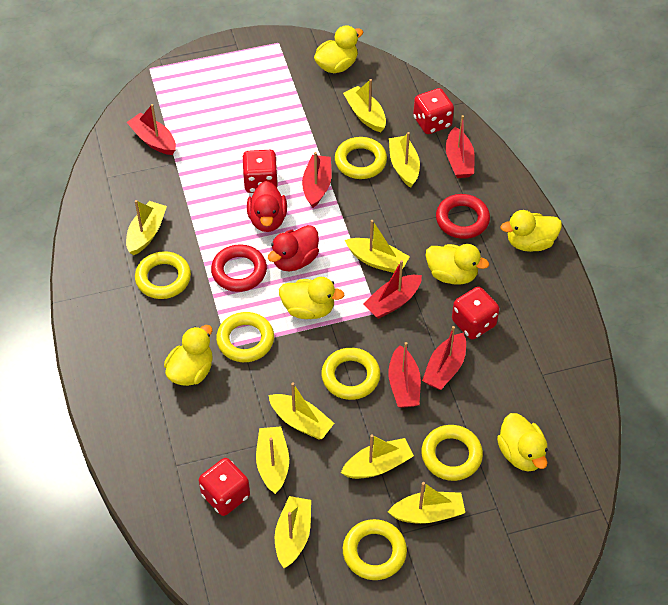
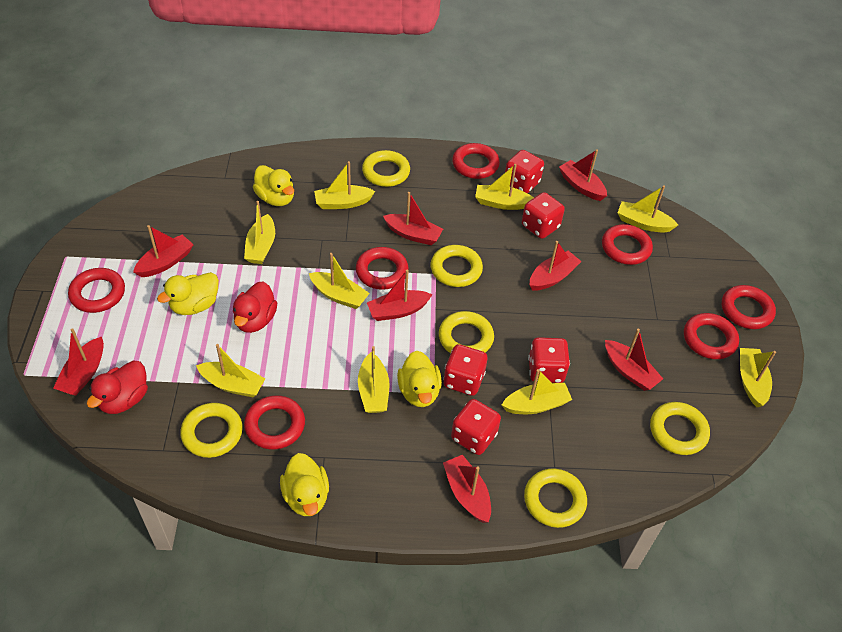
red boat: 6 -> 8
red dice: 4 -> 5
red ring: 2 -> 7
yellow duck: 6 -> 4

